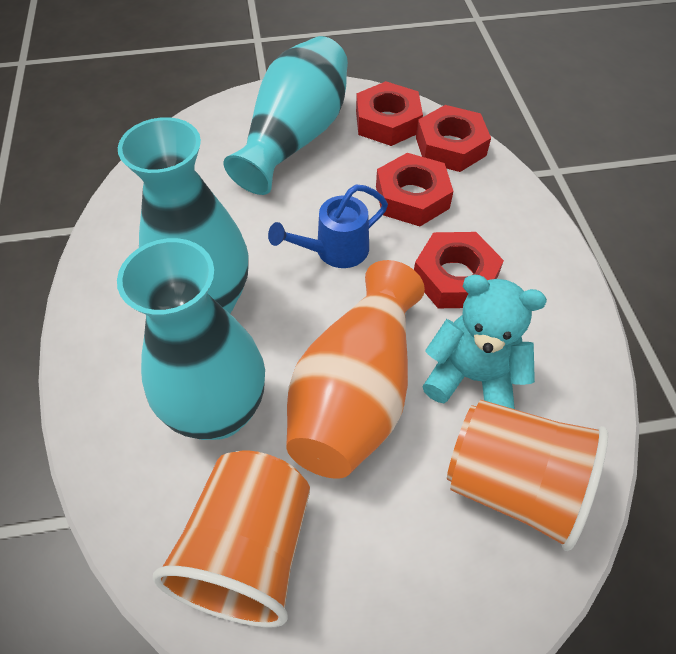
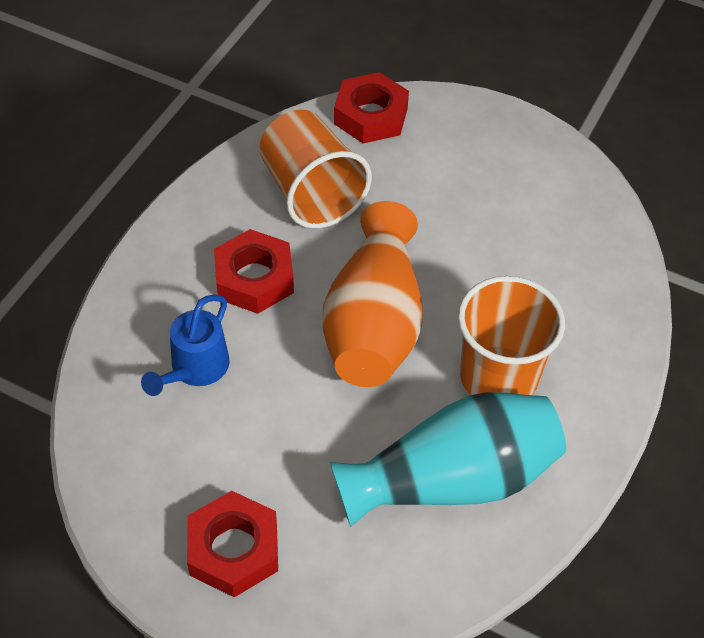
red nut: 4 -> 3
turquoise teddy bear: 1 -> 0
turquoise vase: 3 -> 1

